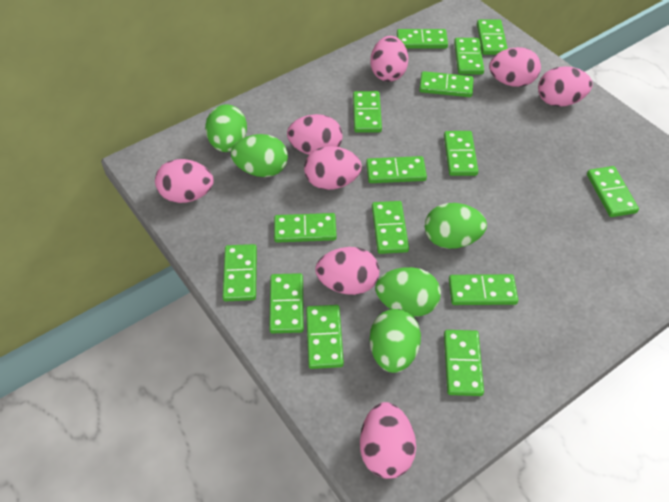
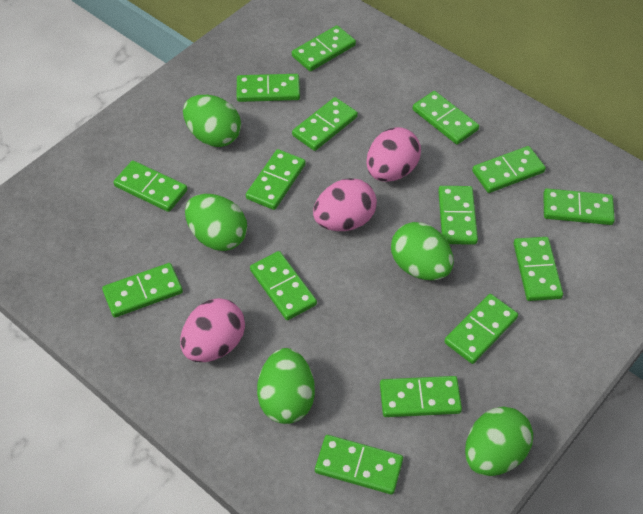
pink egg: 8 -> 3

